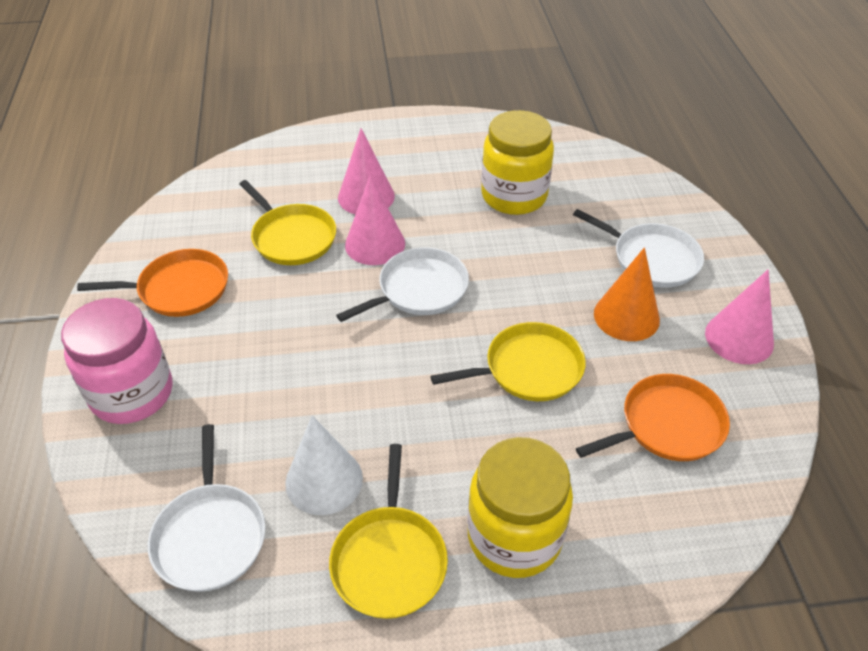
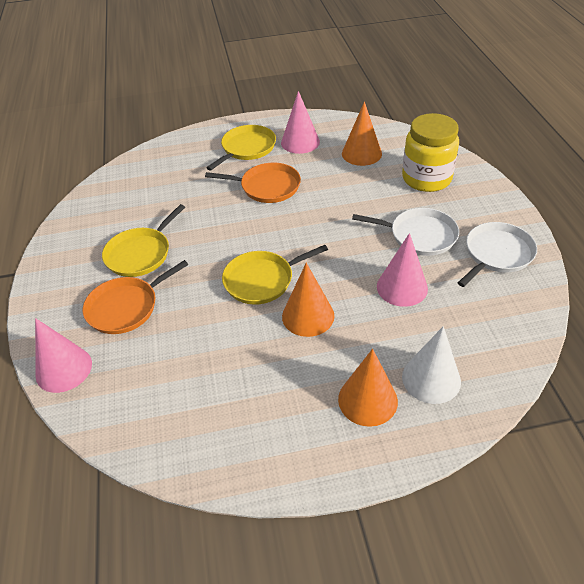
orange cone: 1 -> 3
pink jar: 1 -> 0
white pan: 3 -> 2
yellow jar: 2 -> 1

